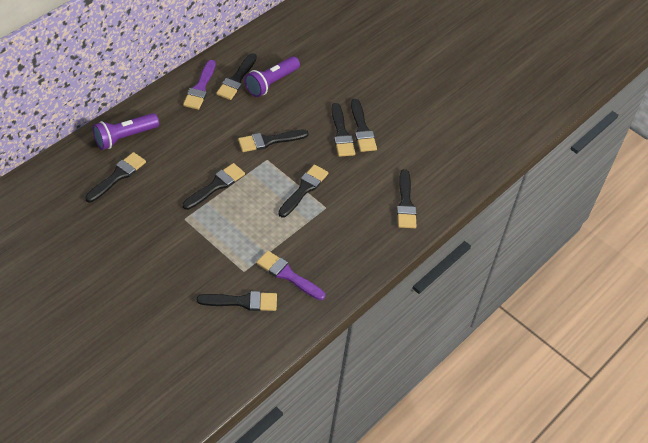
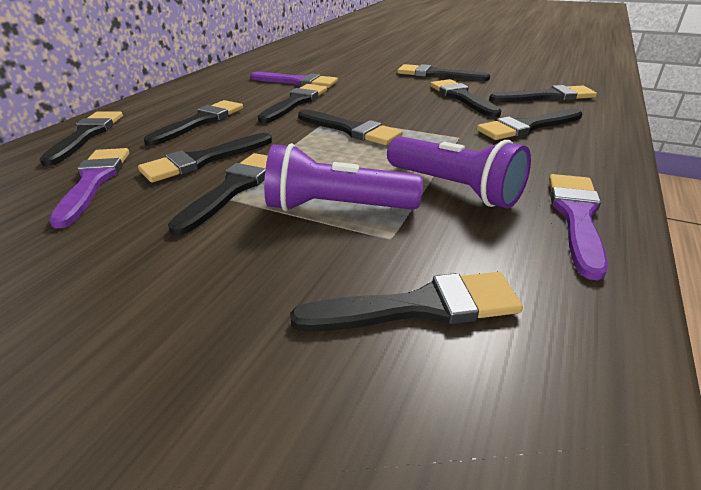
black brush: 9 -> 11
purple brush: 2 -> 3

